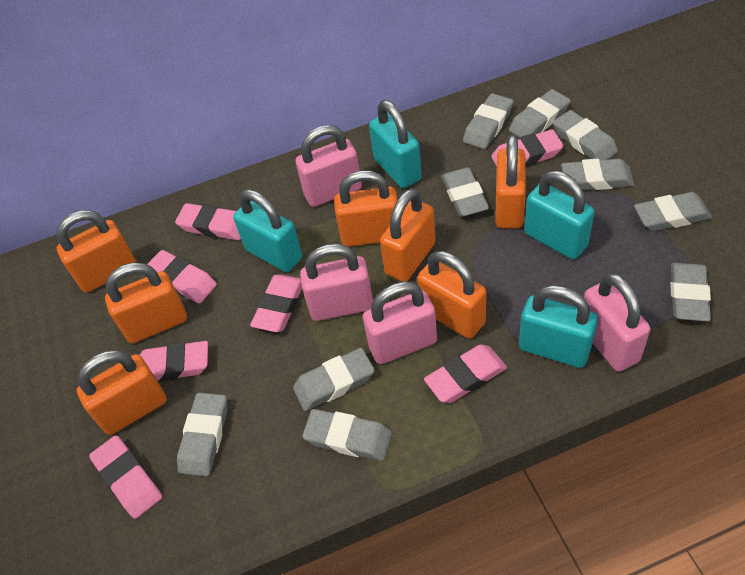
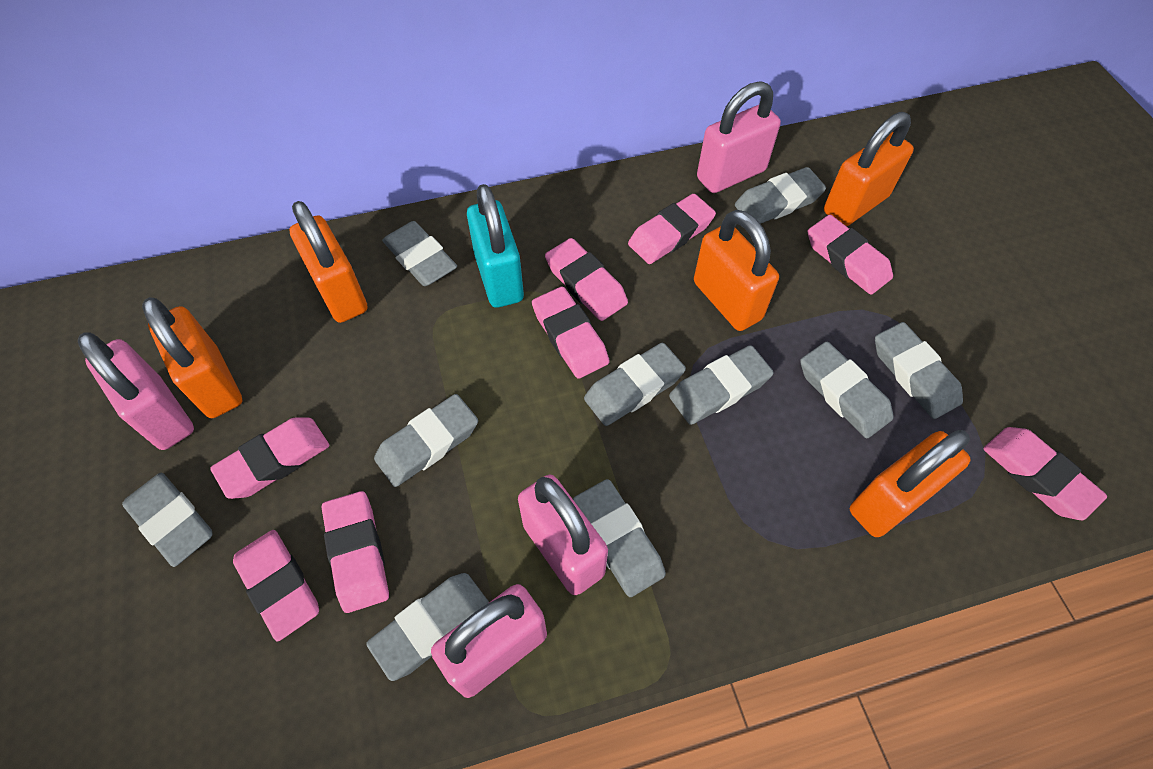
orange padlock: 7 -> 5
pink eraser: 7 -> 8
turquoise padlock: 4 -> 1

